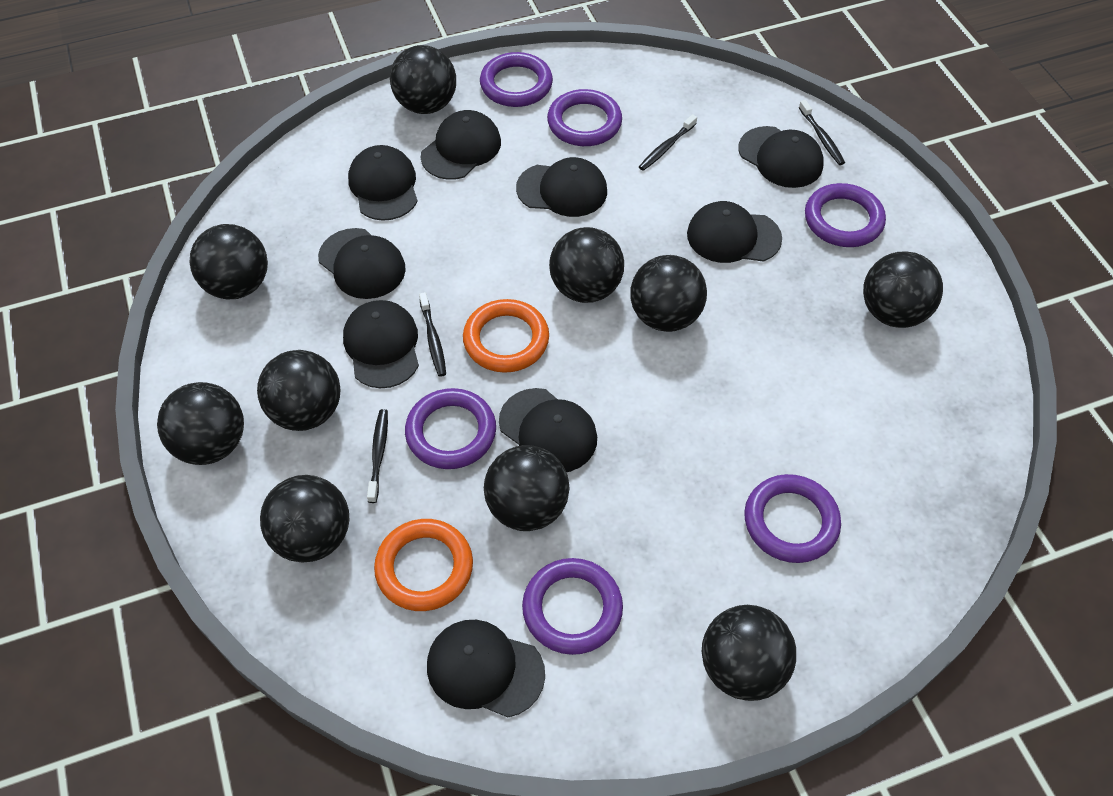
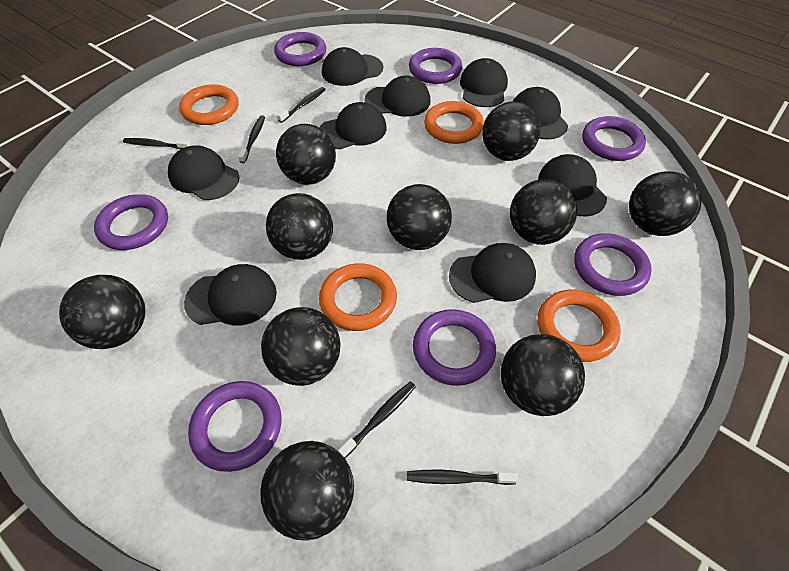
black toothbrush: 4 -> 5
orange ring: 2 -> 4
purple ring: 6 -> 7

